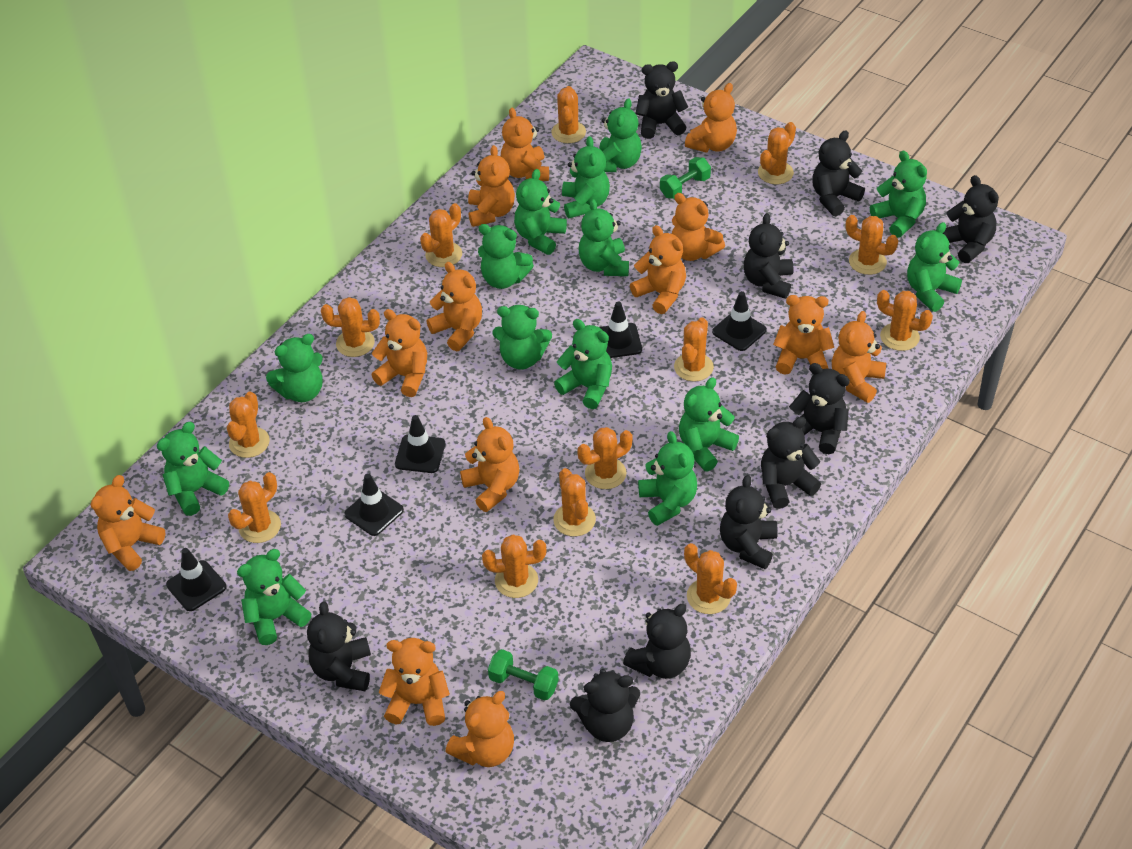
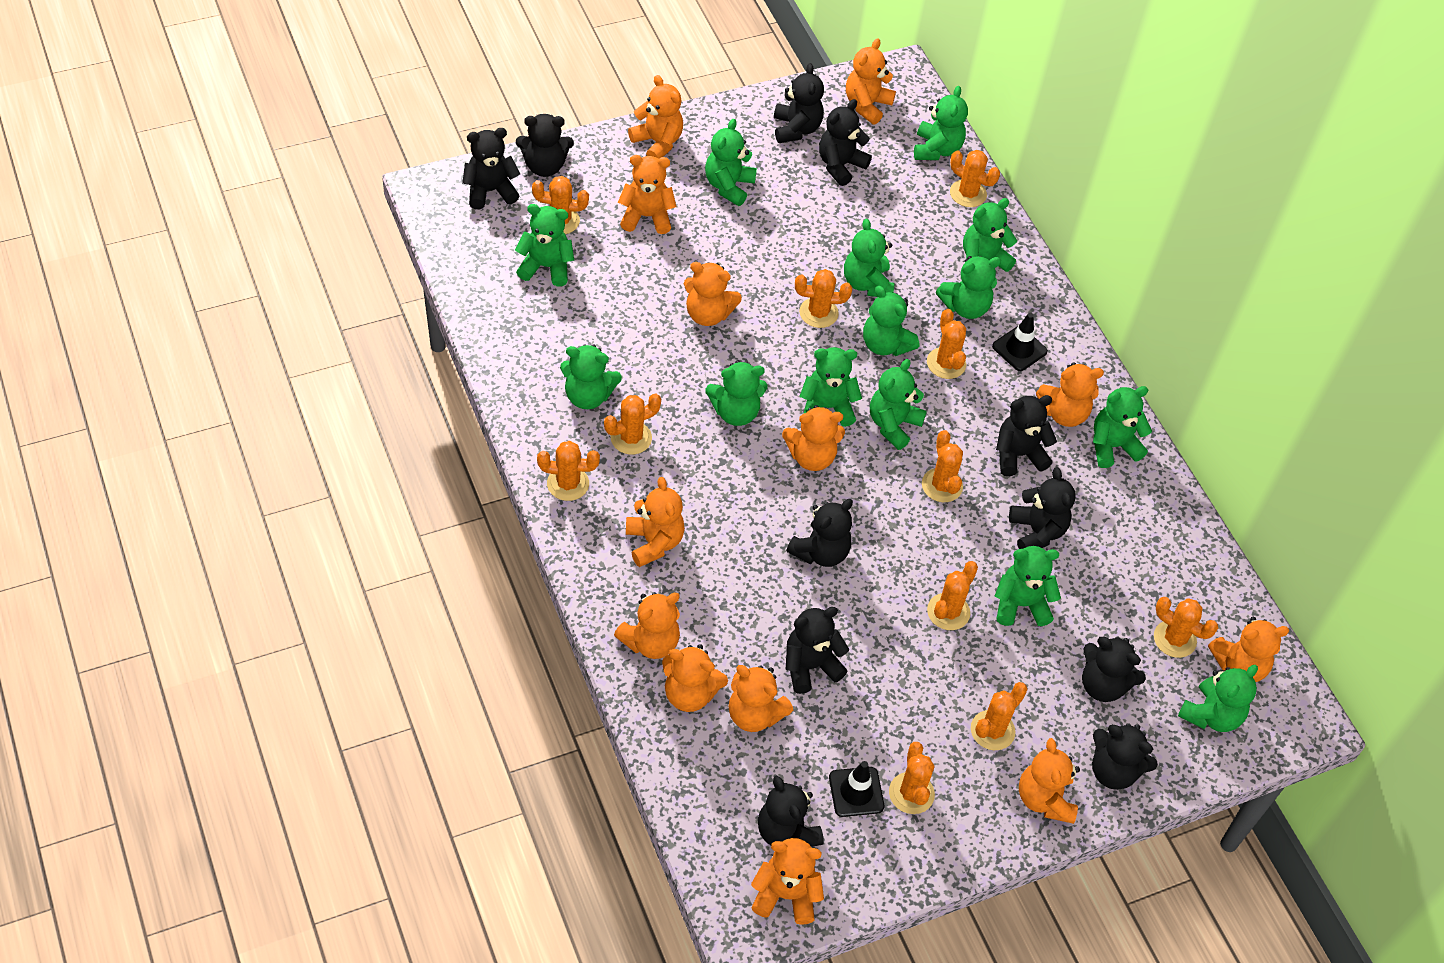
black teddy bear: 10 -> 11
black traffic cone: 5 -> 2
green dumbbell: 2 -> 0
orange cactus: 13 -> 11

